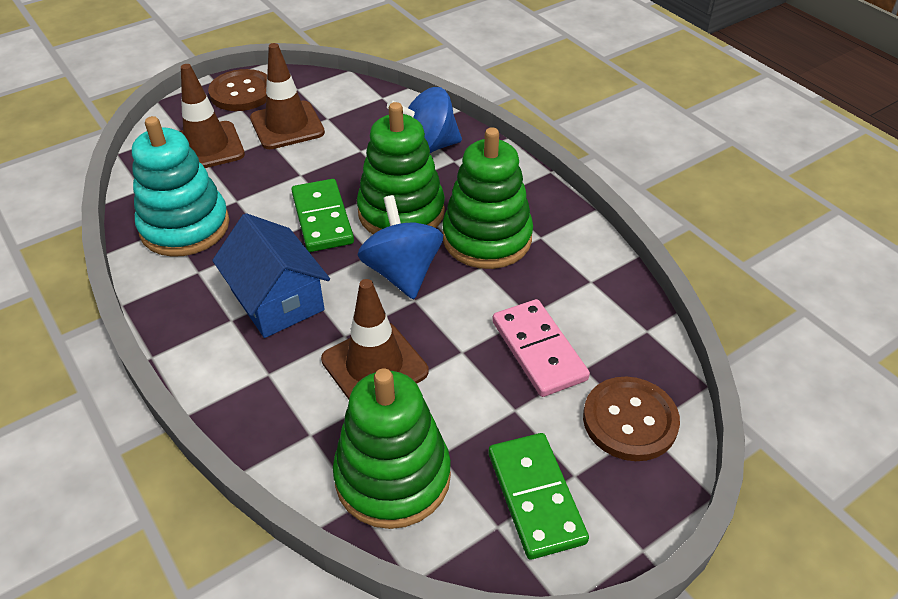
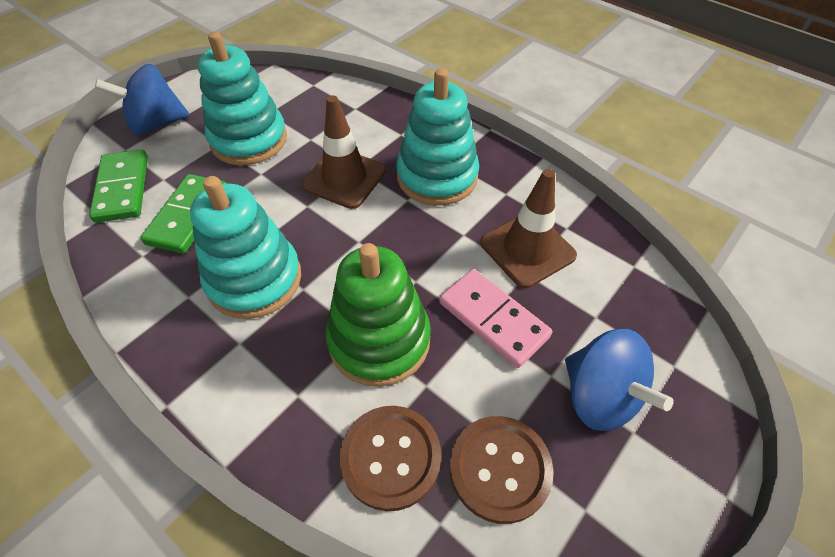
blue house: 1 -> 0
brown traffic cone: 3 -> 2
green stacking toy: 3 -> 1
turquoise stacking toy: 1 -> 3

